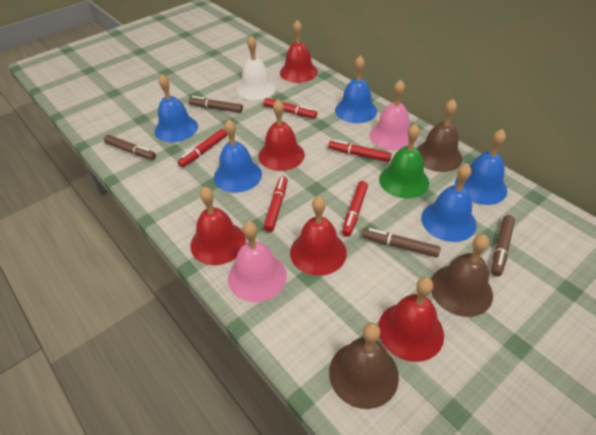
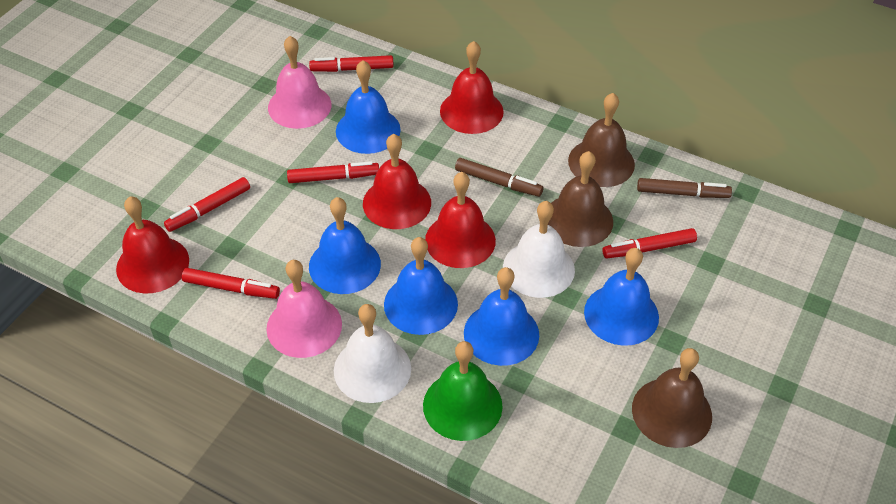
brown marker: 4 -> 2
red bell: 5 -> 4
white bell: 1 -> 2

